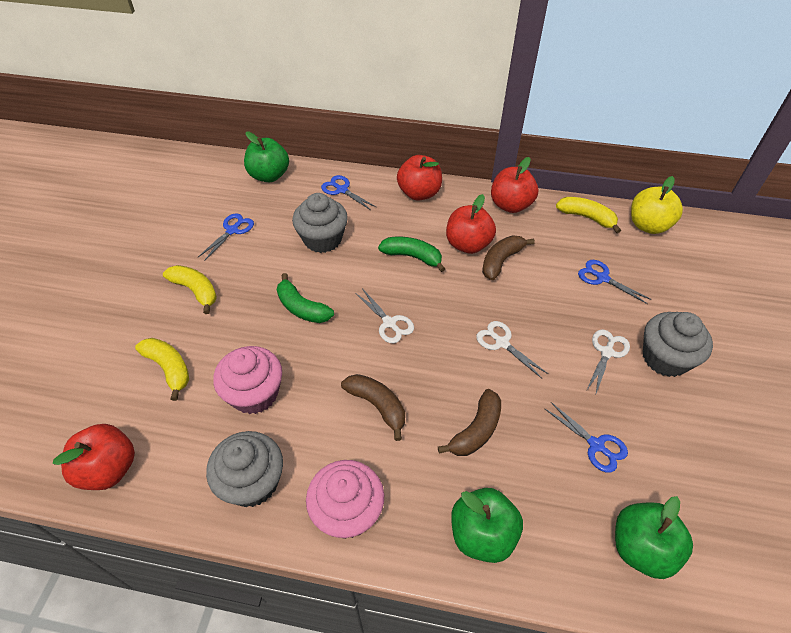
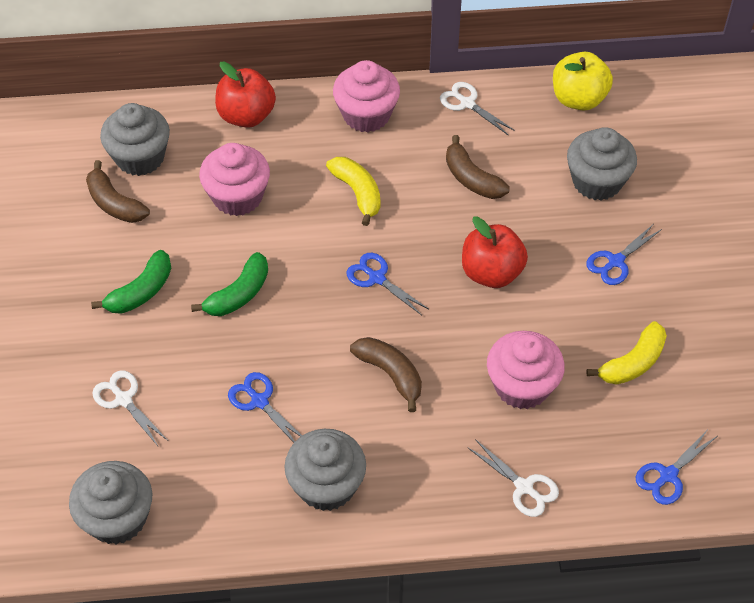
green apple: 3 -> 0
grey cupcake: 3 -> 4
pink cupcake: 2 -> 3
red apple: 4 -> 2
yellow banana: 3 -> 2

